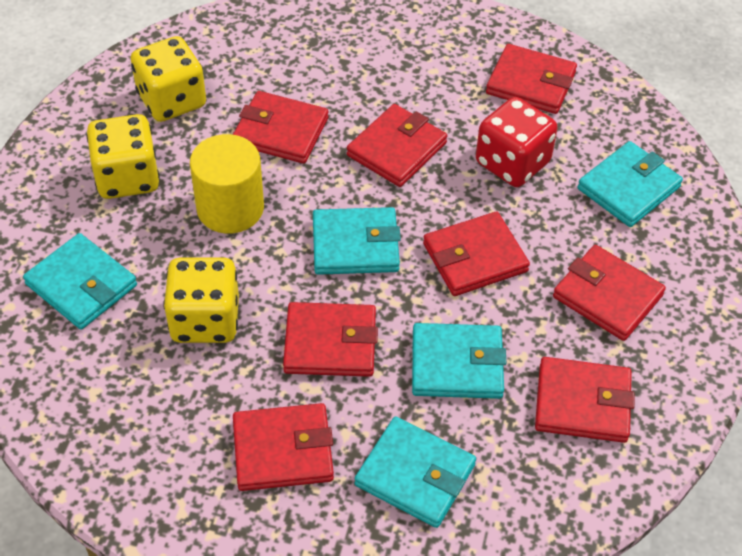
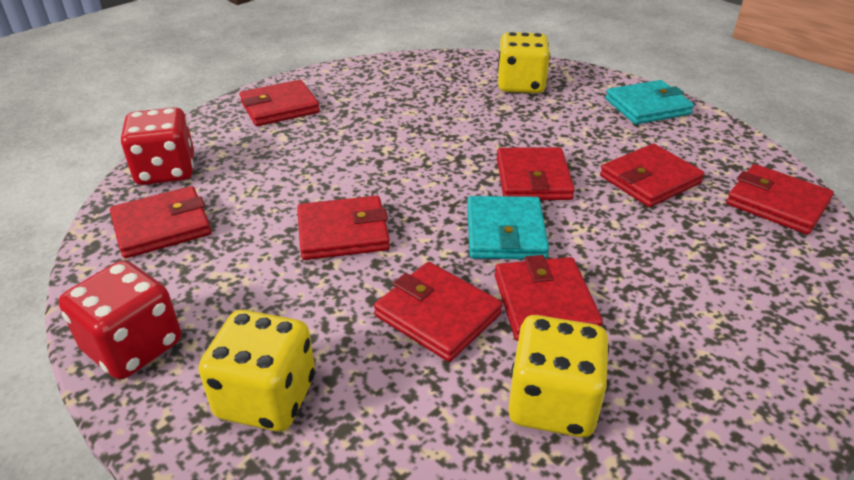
red dice: 1 -> 2
turquoise wallet: 5 -> 2
yellow cylinder: 1 -> 0

